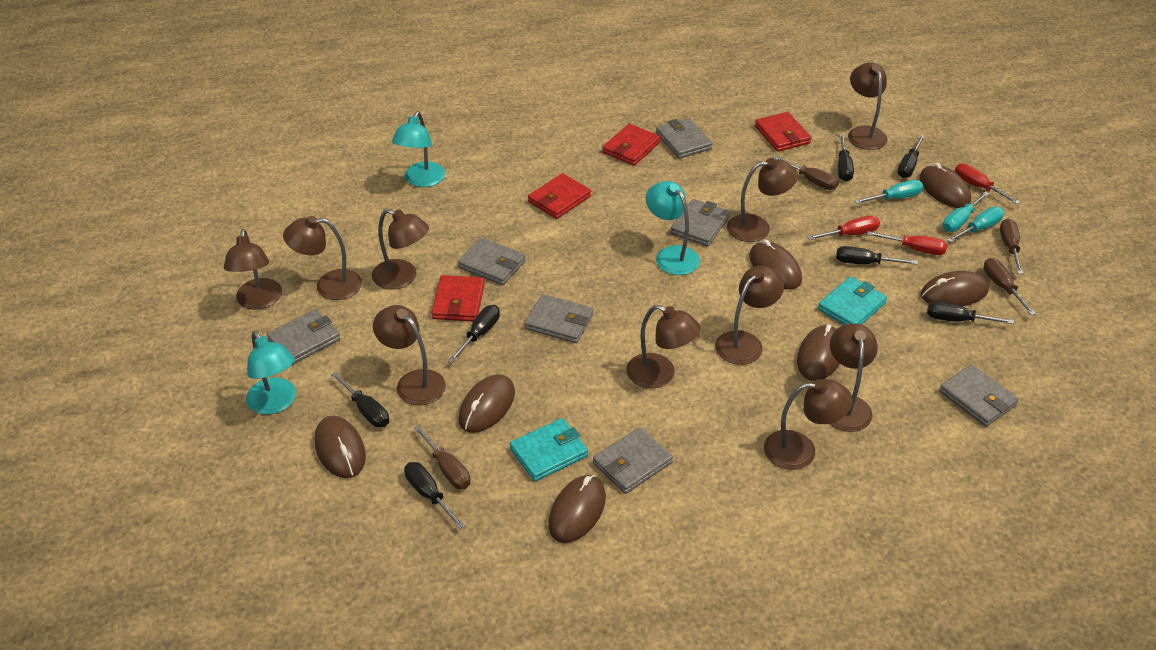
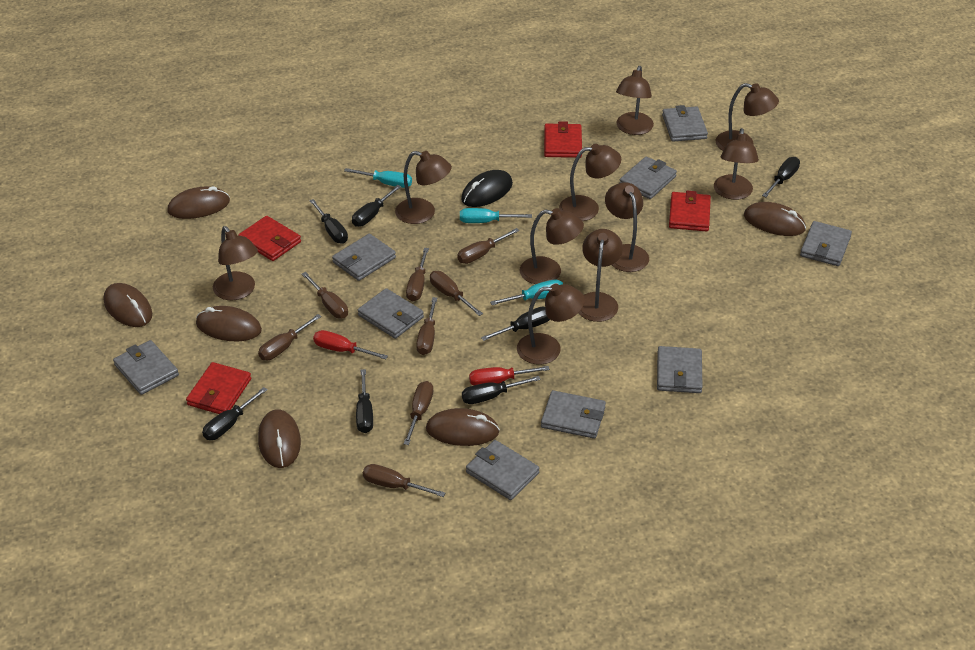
black mouse: 0 -> 1
brown mouse: 7 -> 6
brown screwdriver: 4 -> 8
grey wallet: 7 -> 9
red screwdriver: 3 -> 2
turquoise lamp: 3 -> 0
turquoise wallet: 2 -> 0

